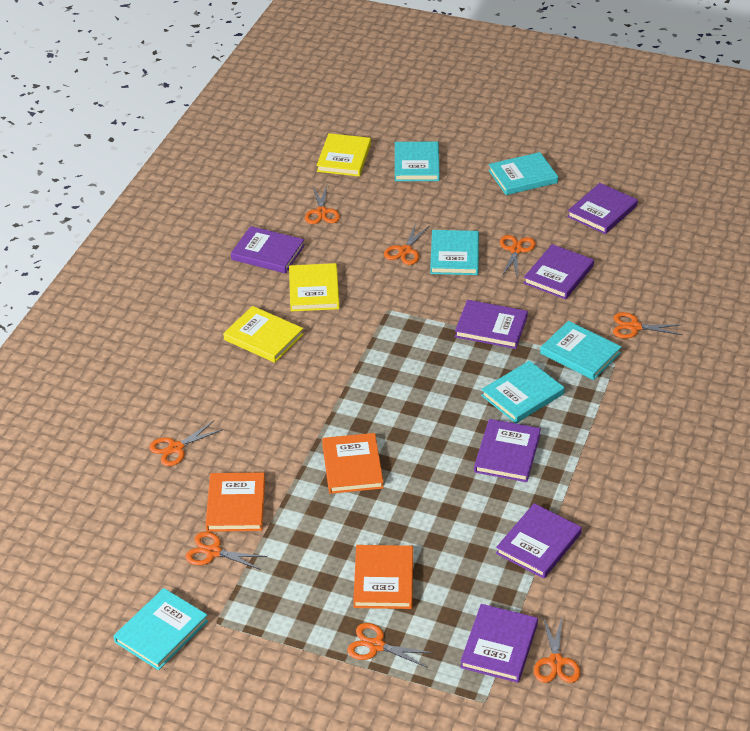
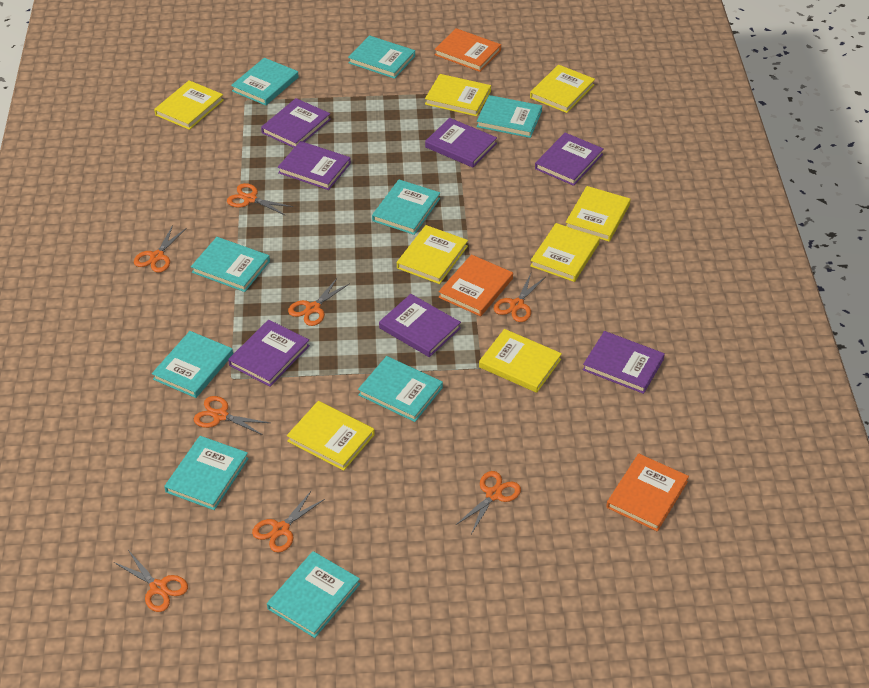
turquoise book: 6 -> 9
yellow book: 3 -> 8

